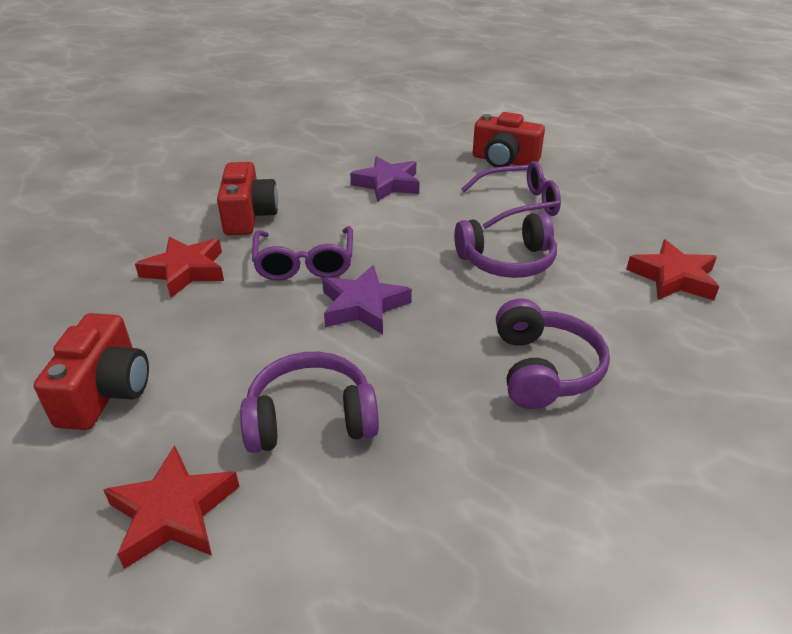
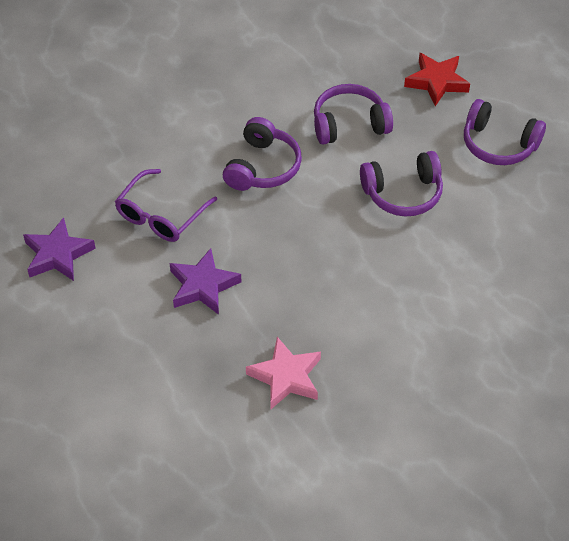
pink star: 0 -> 1
purple glasses: 2 -> 1
purple headphones: 3 -> 4
red camera: 3 -> 0
red star: 3 -> 1

